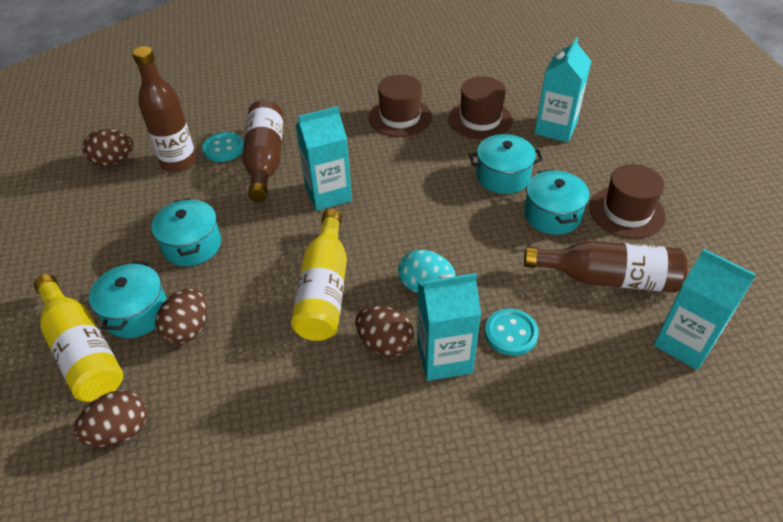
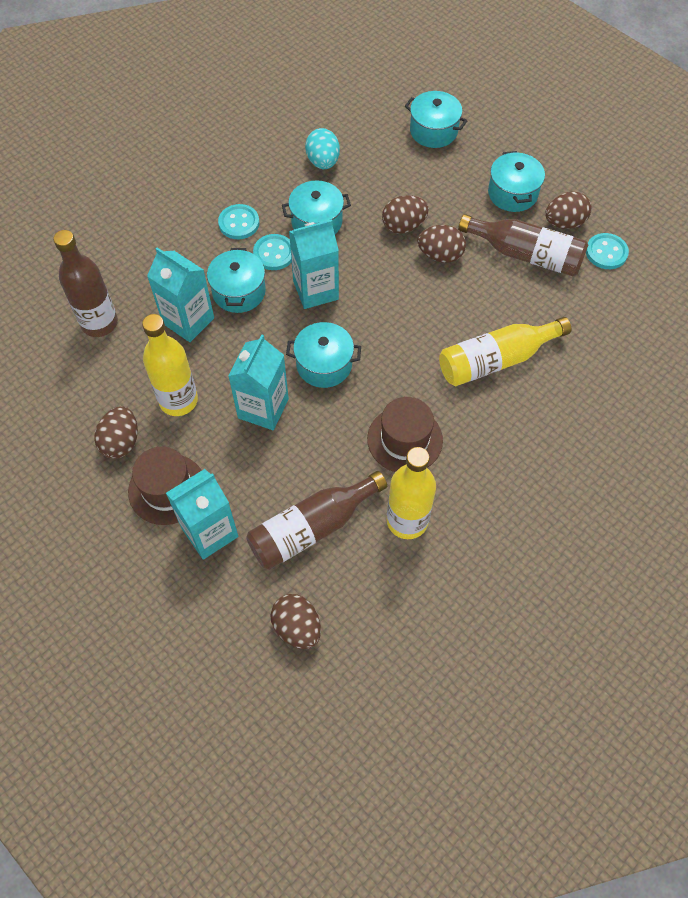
brown egg: 4 -> 5
brown hat: 3 -> 2
turquoise button: 2 -> 3
turquoise pot: 4 -> 5
yellow bottle: 2 -> 3

